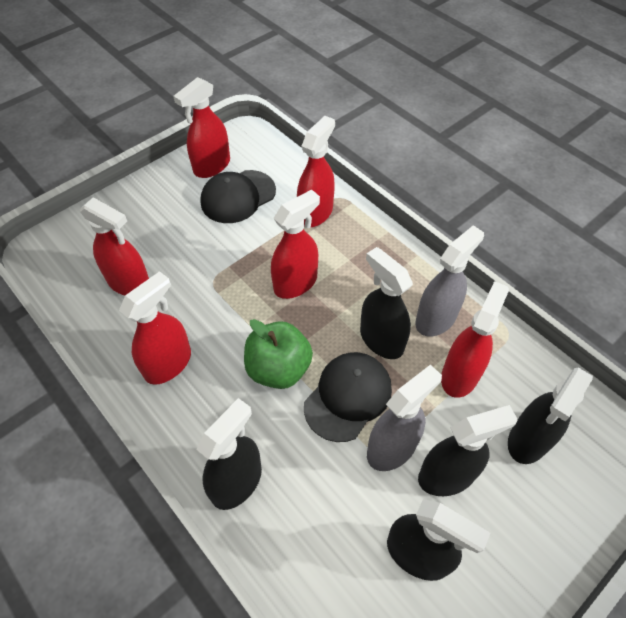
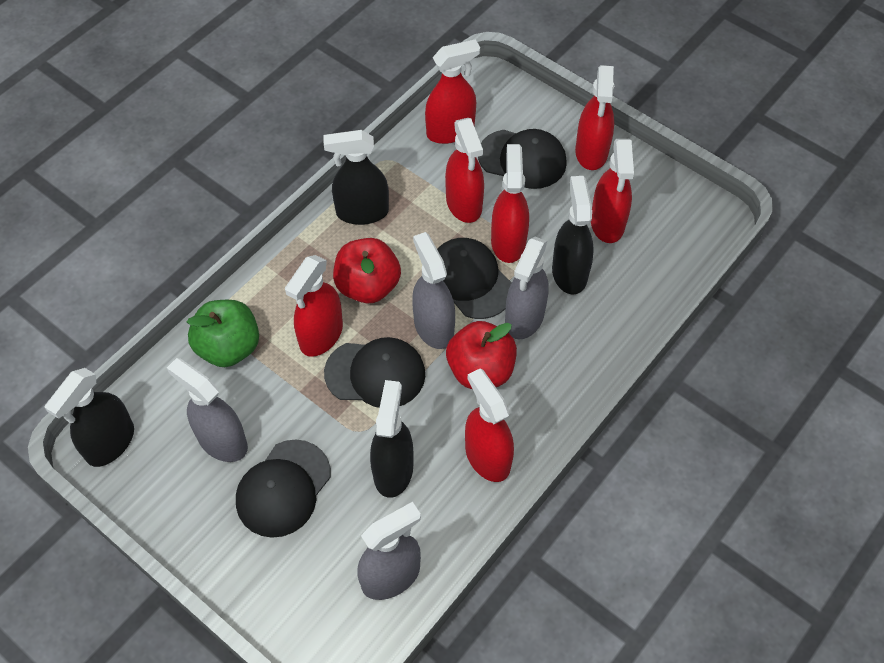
black cap: 2 -> 4
black spray bottle: 5 -> 4
grey spray bottle: 2 -> 4
red apple: 0 -> 2
red spray bottle: 6 -> 7

